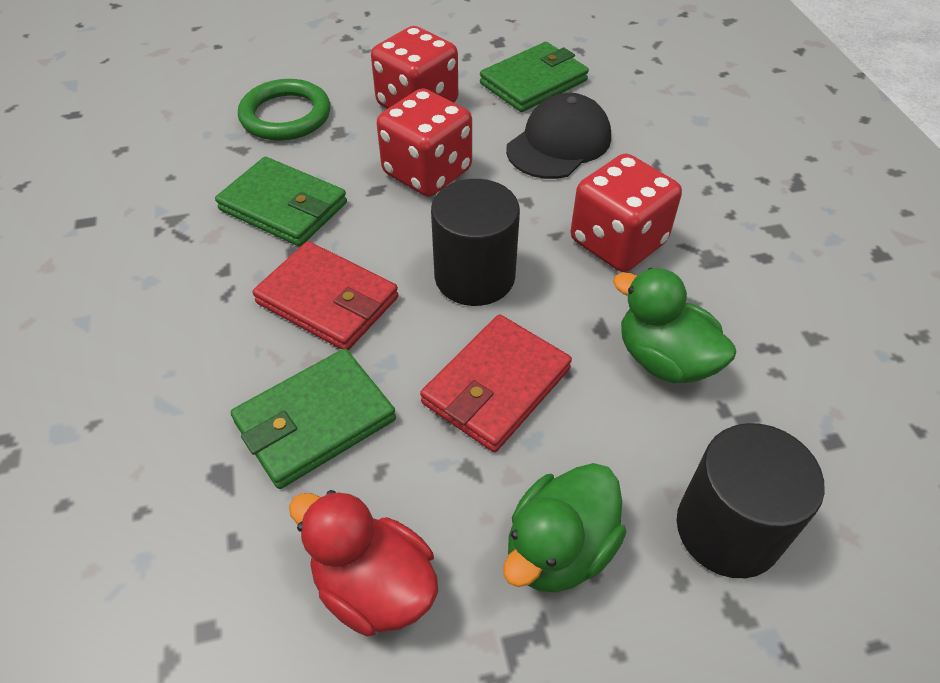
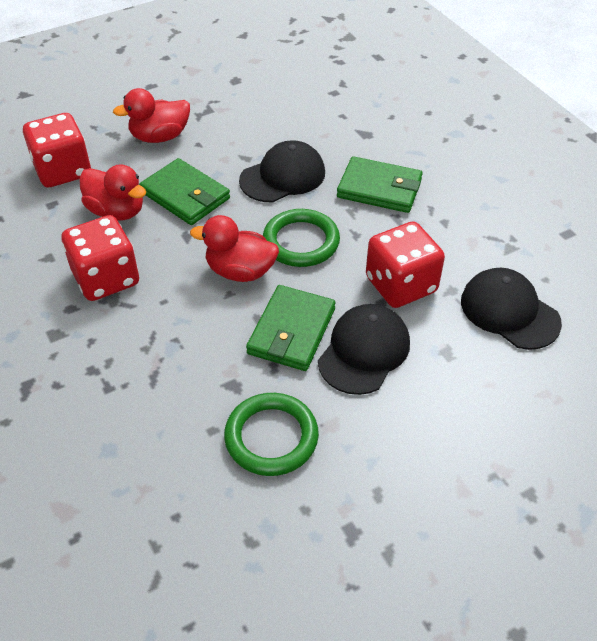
black cap: 1 -> 3
black cylinder: 2 -> 0
green duck: 2 -> 0
green ring: 1 -> 2
red duck: 1 -> 3
red wallet: 2 -> 0

